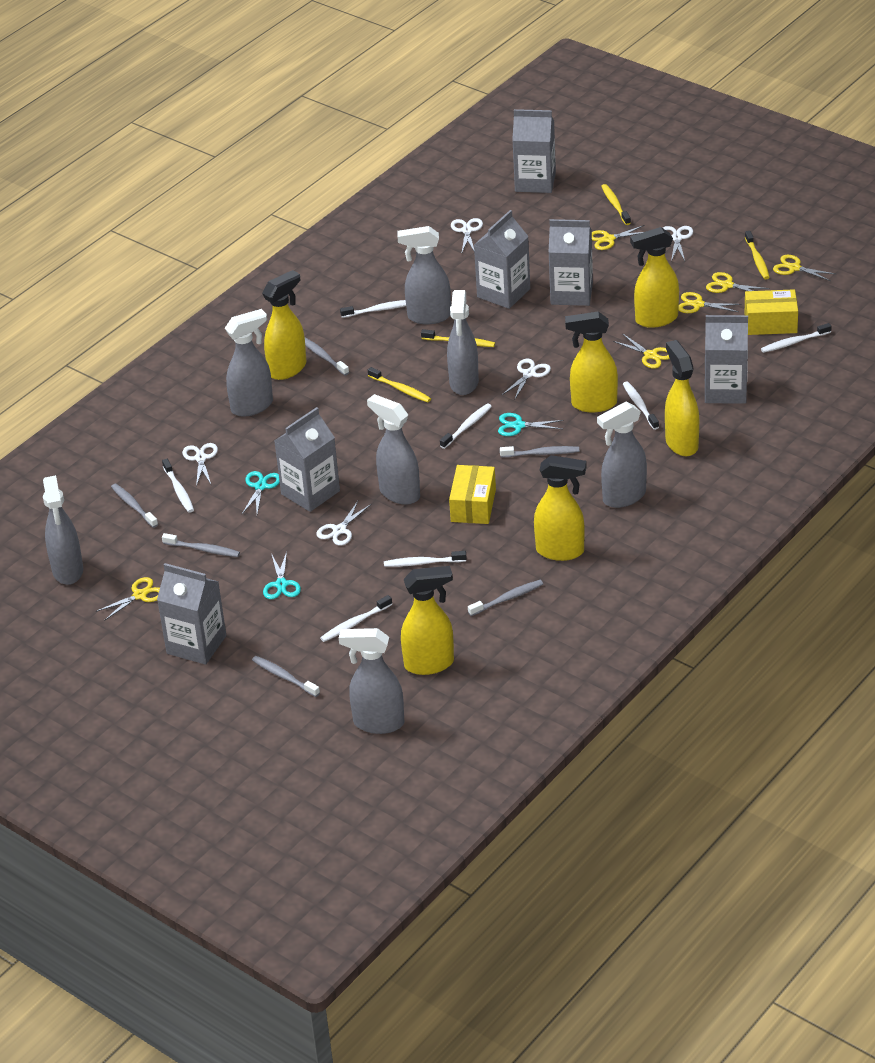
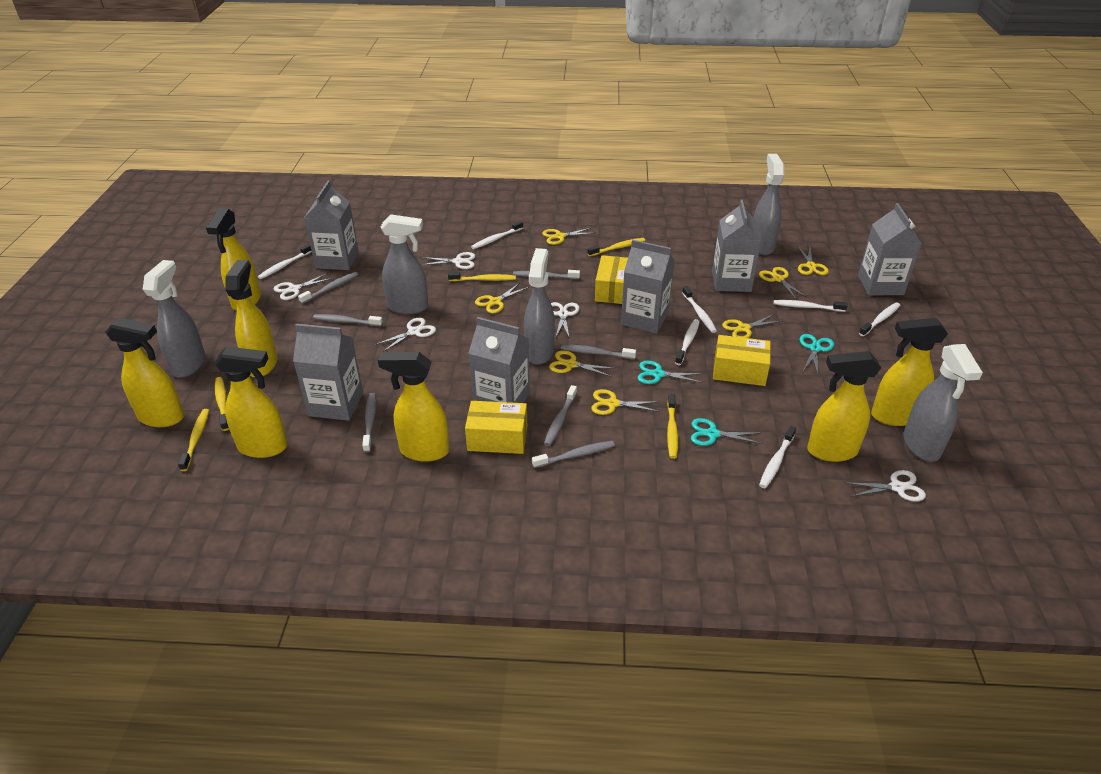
grey spray bottle: 7 -> 5
grey toothbrush: 6 -> 7
yellow box: 2 -> 3
yellow scissors: 6 -> 7
yellow spray bottle: 6 -> 7
yellow toothbrush: 4 -> 5

